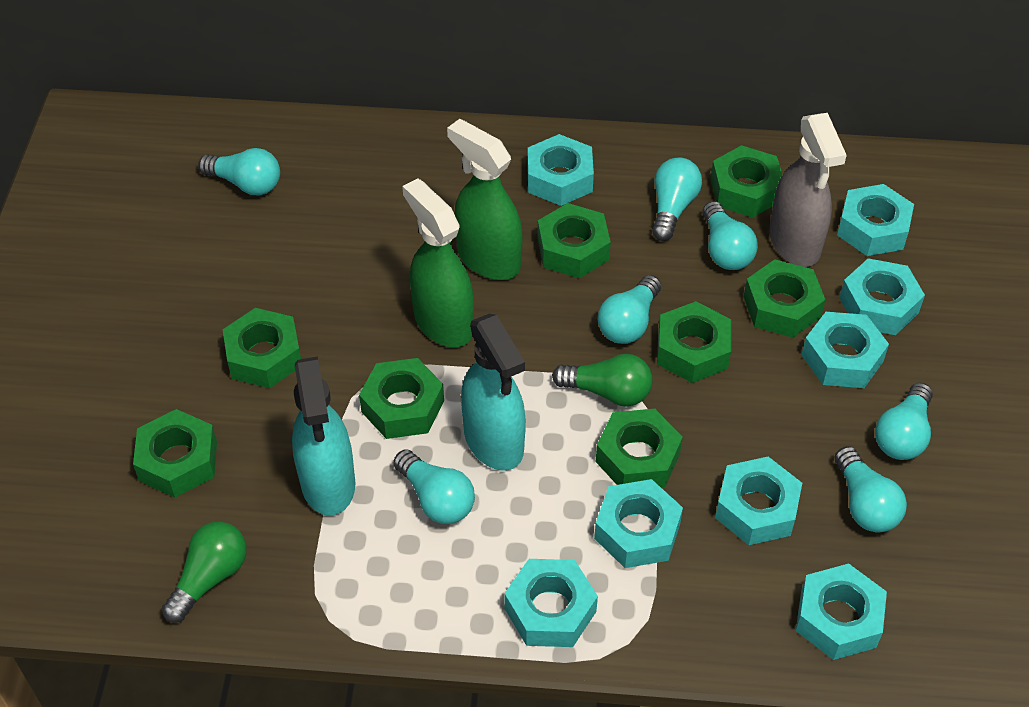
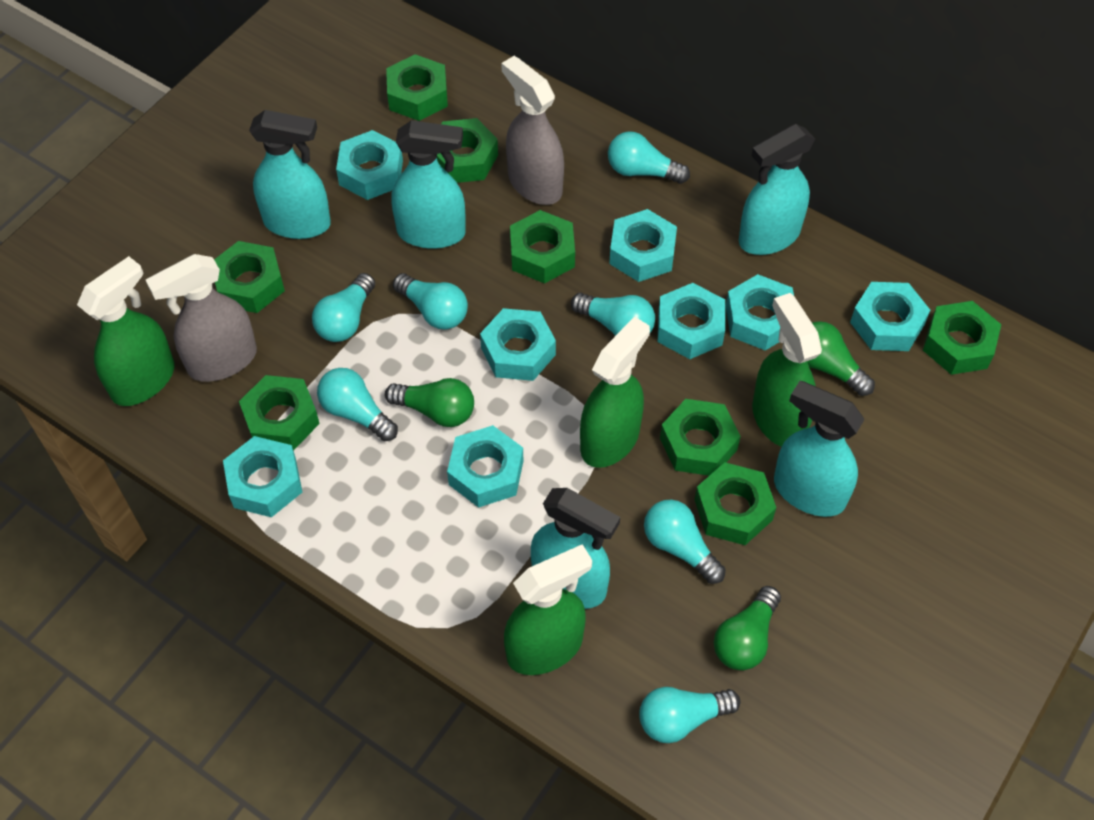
green light bulb: 2 -> 3
green spray bottle: 2 -> 4
grey spray bottle: 1 -> 2
turquoise spray bottle: 2 -> 5

